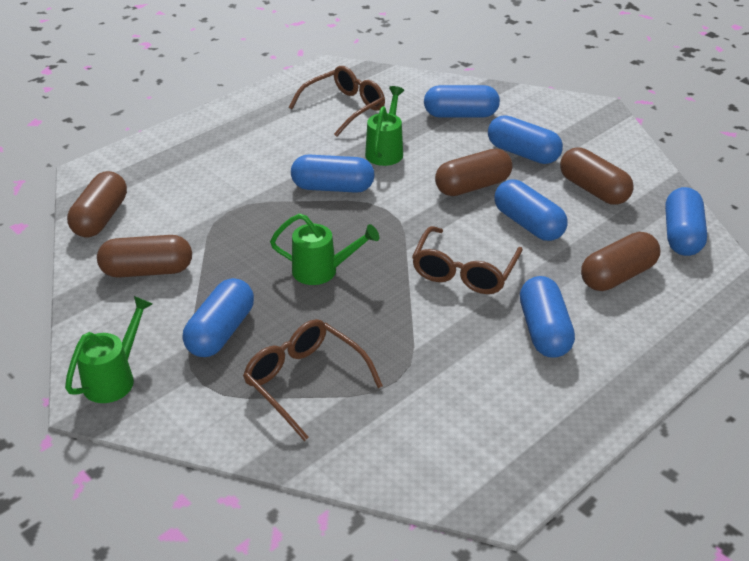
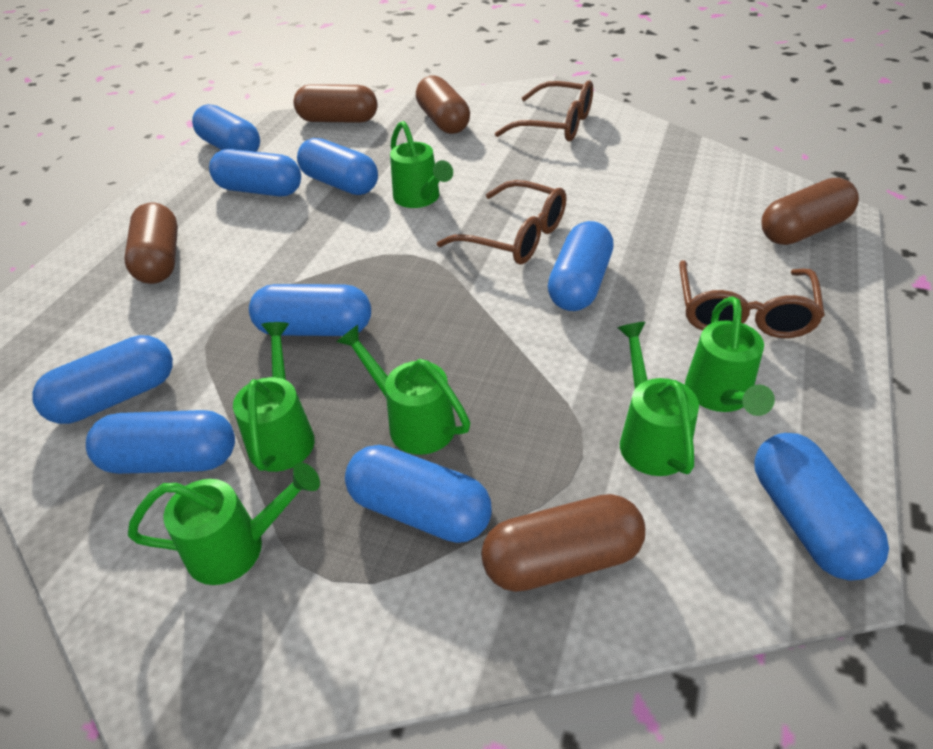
blue capsule: 7 -> 9
green watering can: 3 -> 6

